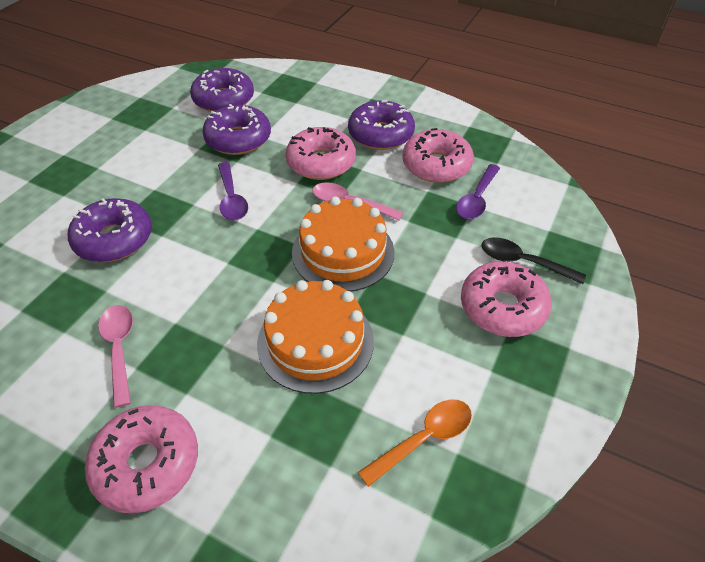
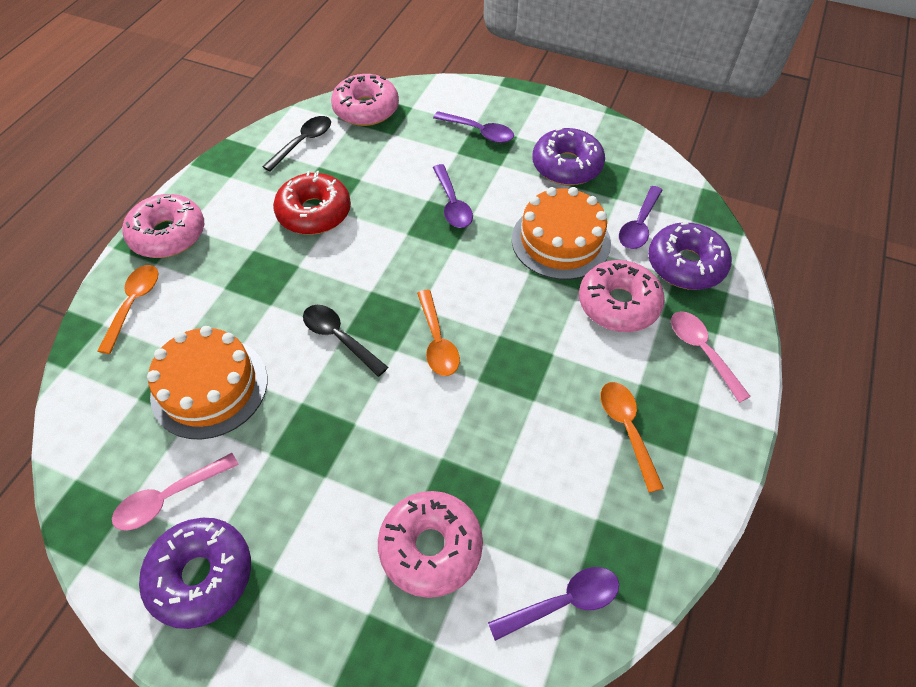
black spoon: 1 -> 2
orange spoon: 1 -> 3
purple donut: 4 -> 3
purple spoon: 2 -> 4
red donut: 0 -> 1

